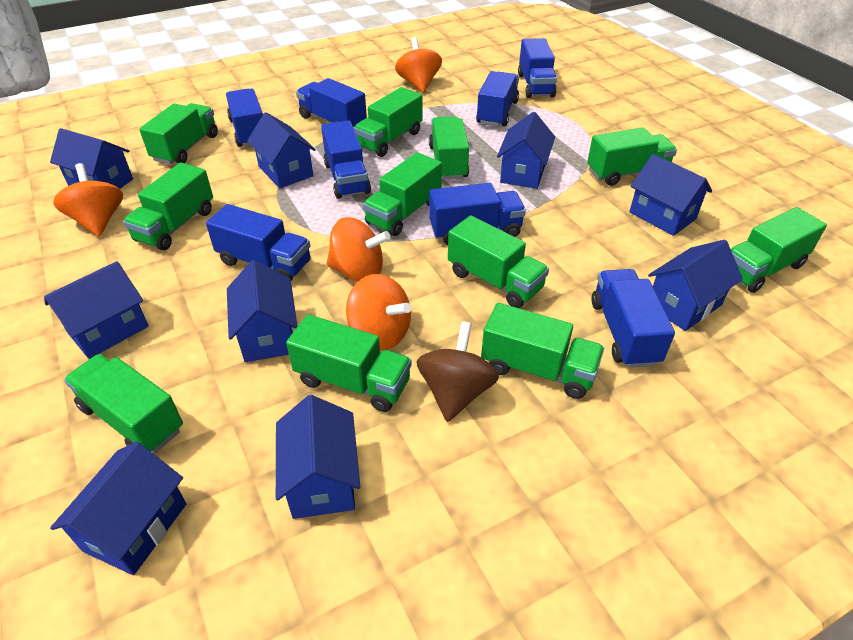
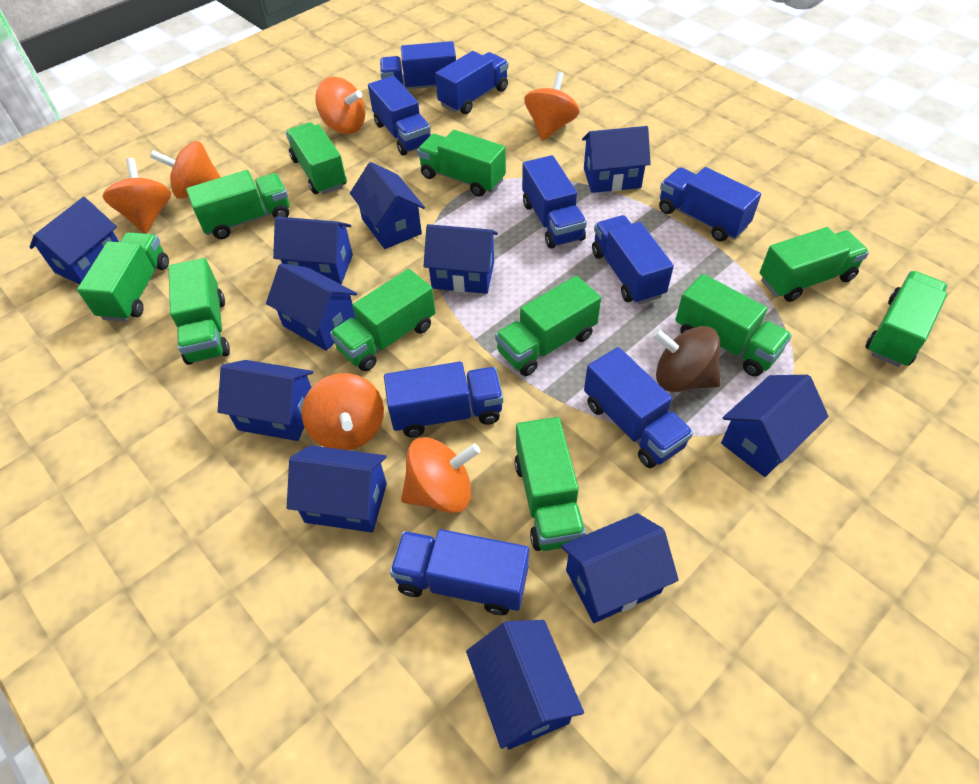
blue house: 9 -> 11
blue truck: 8 -> 9
orange spinning top: 4 -> 6

